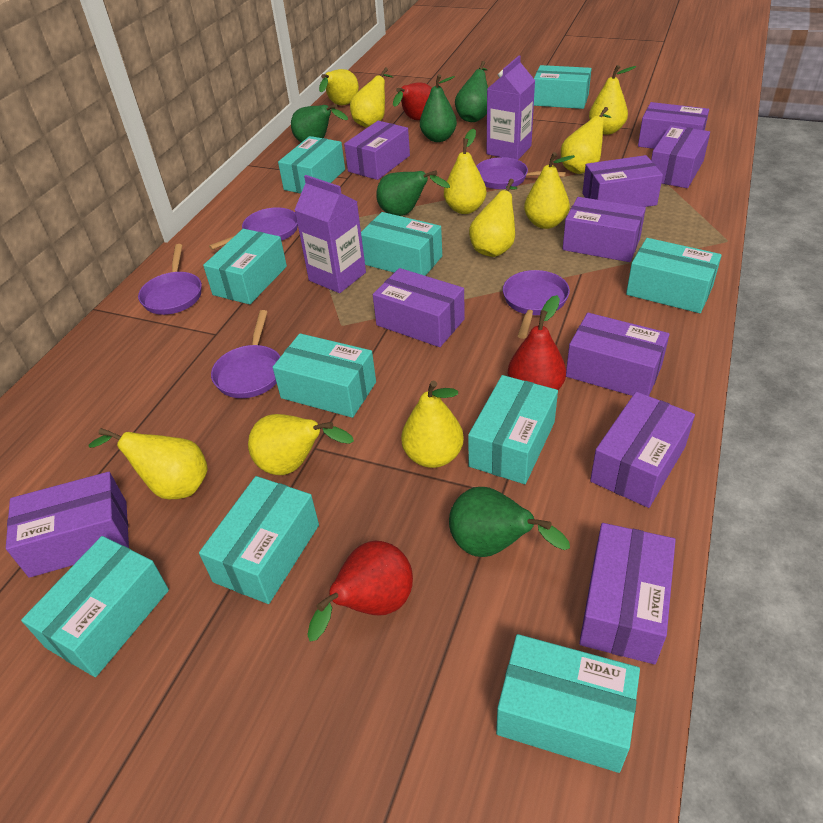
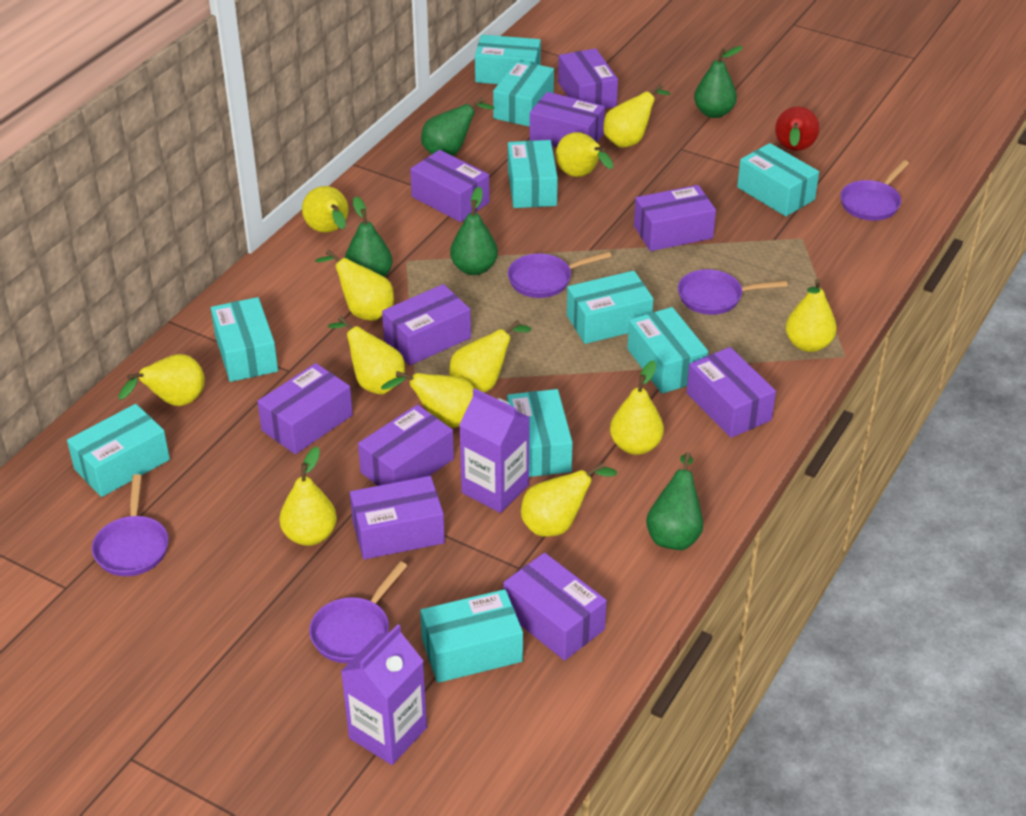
red pear: 3 -> 1
yellow pear: 10 -> 12

